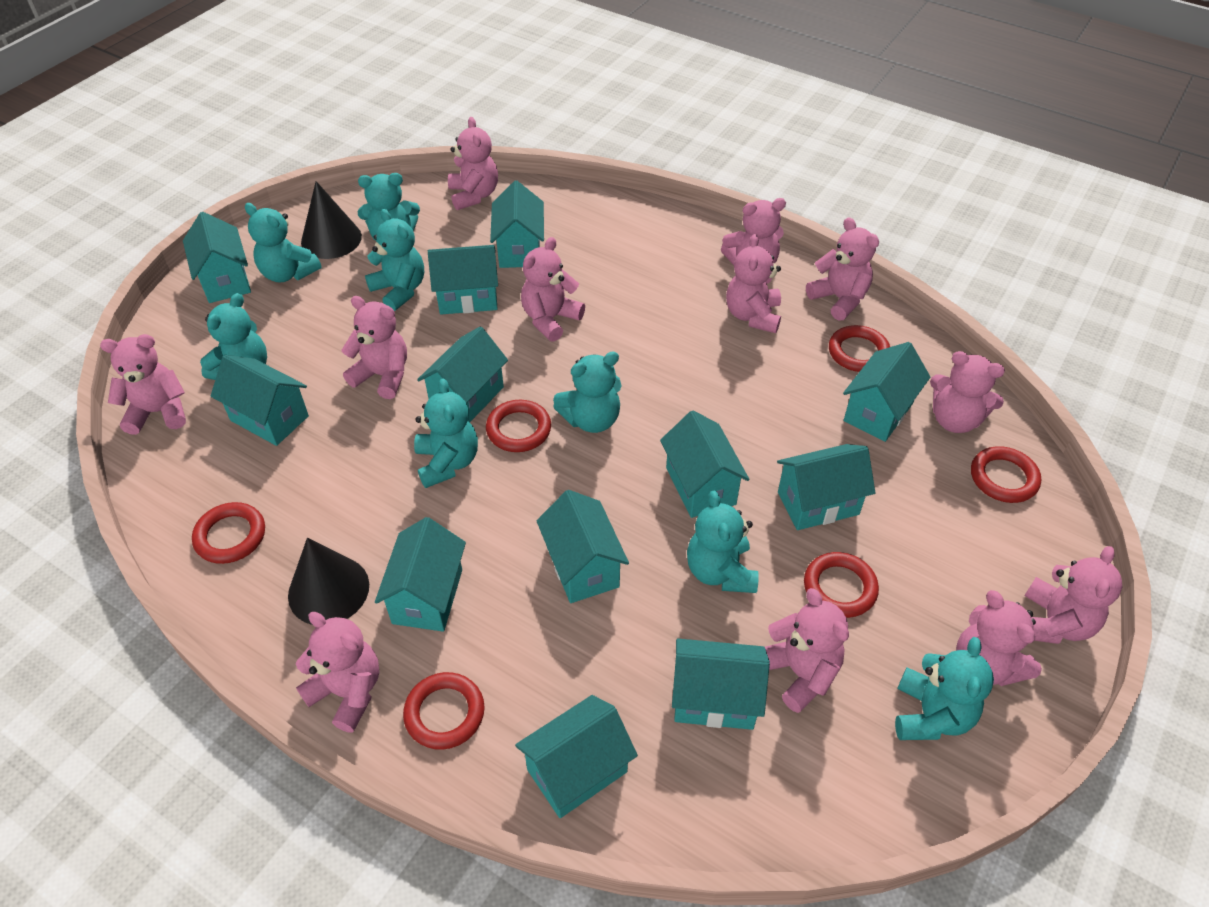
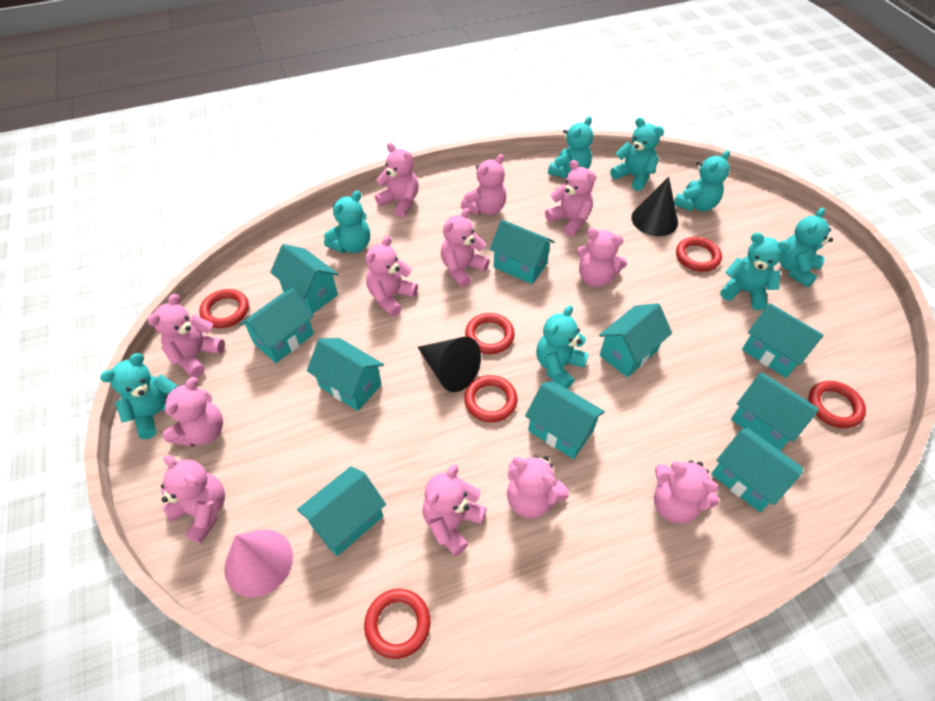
pink cone: 0 -> 1
turquoise house: 12 -> 10

